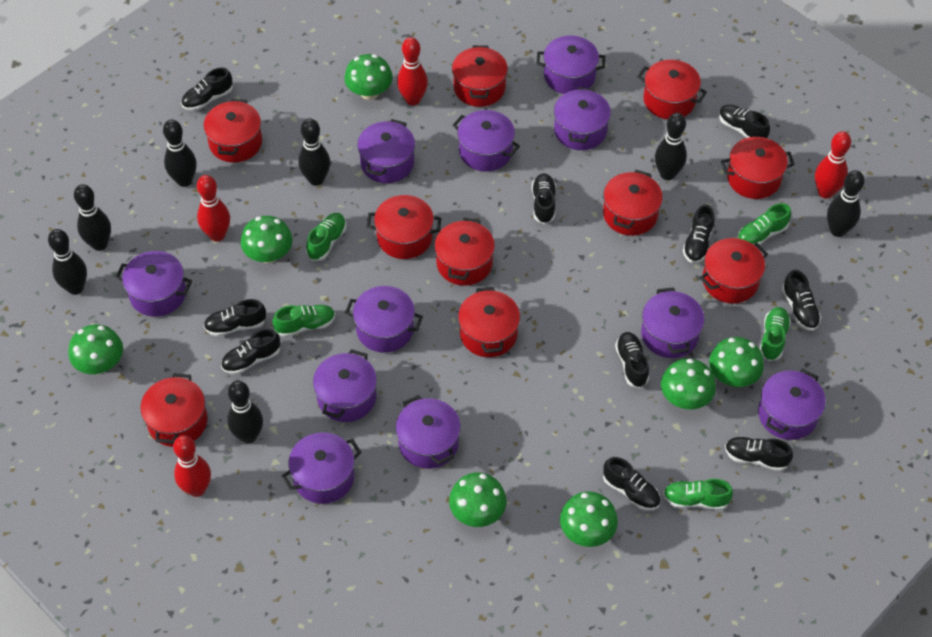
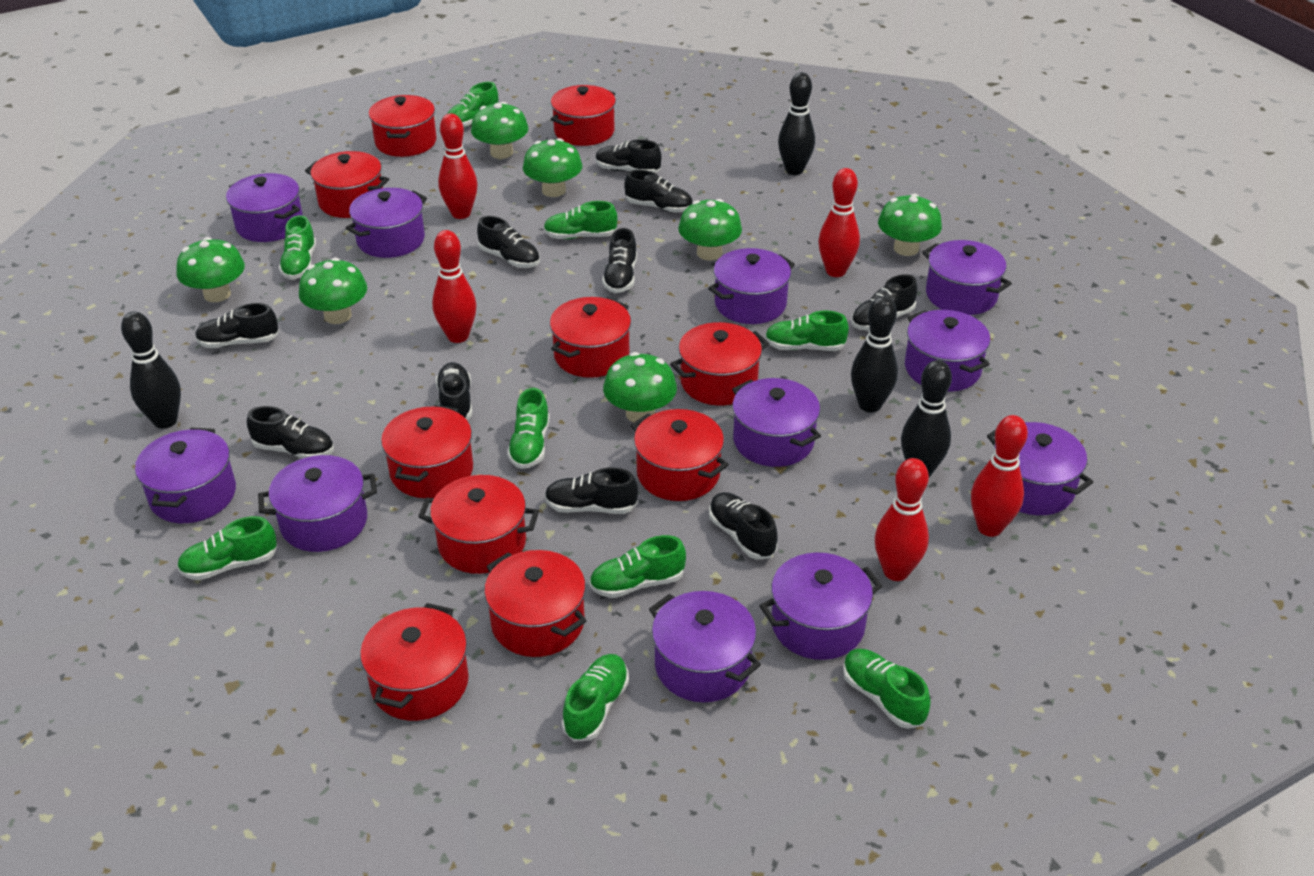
black bowling pin: 7 -> 4
green shoe: 5 -> 9
red bowling pin: 4 -> 5

